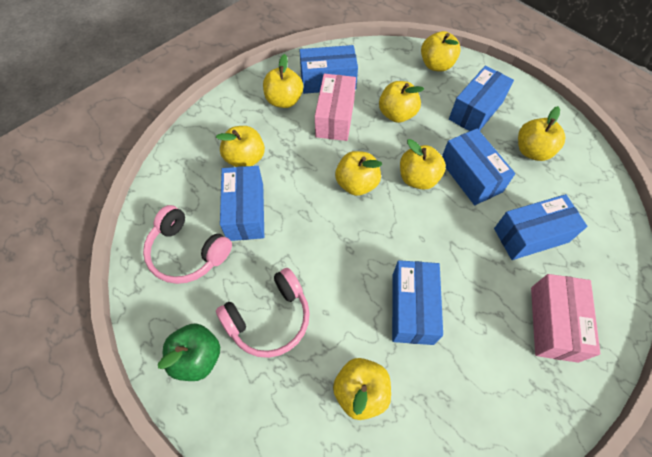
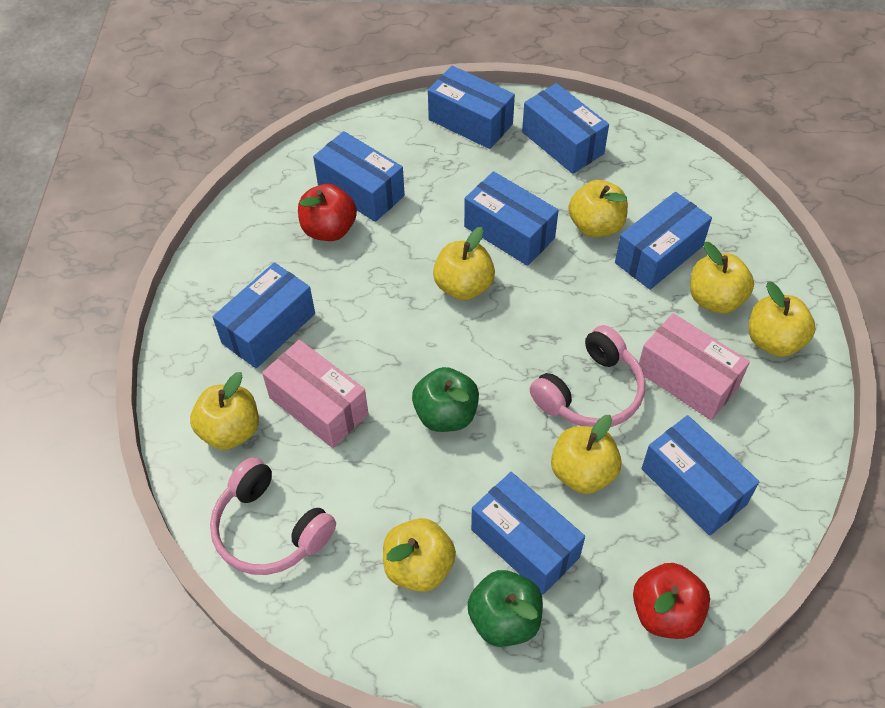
blue box: 6 -> 8
green apple: 1 -> 2
red apple: 0 -> 2
yellow apple: 8 -> 7

